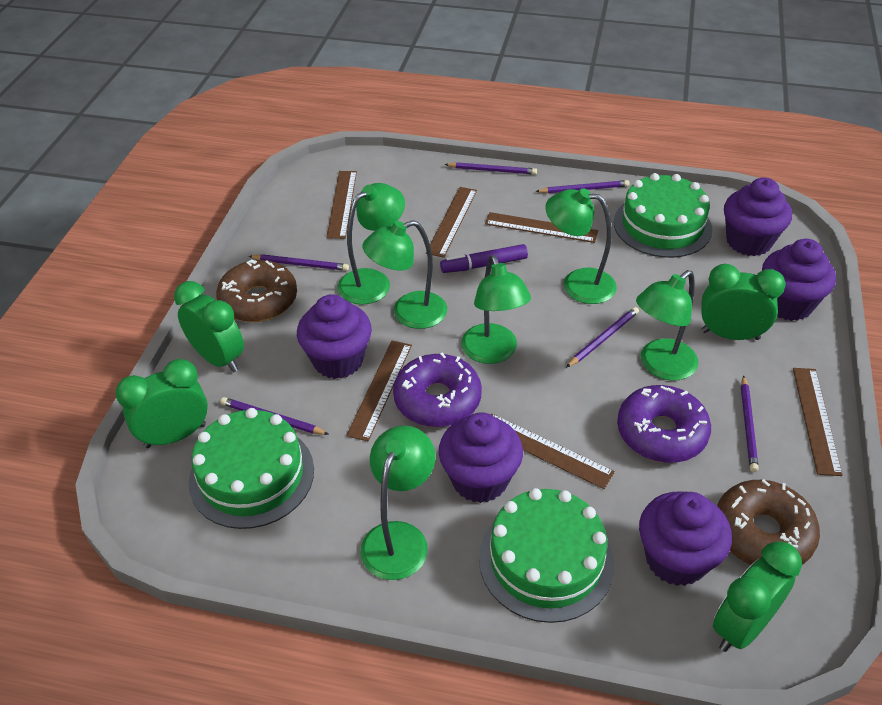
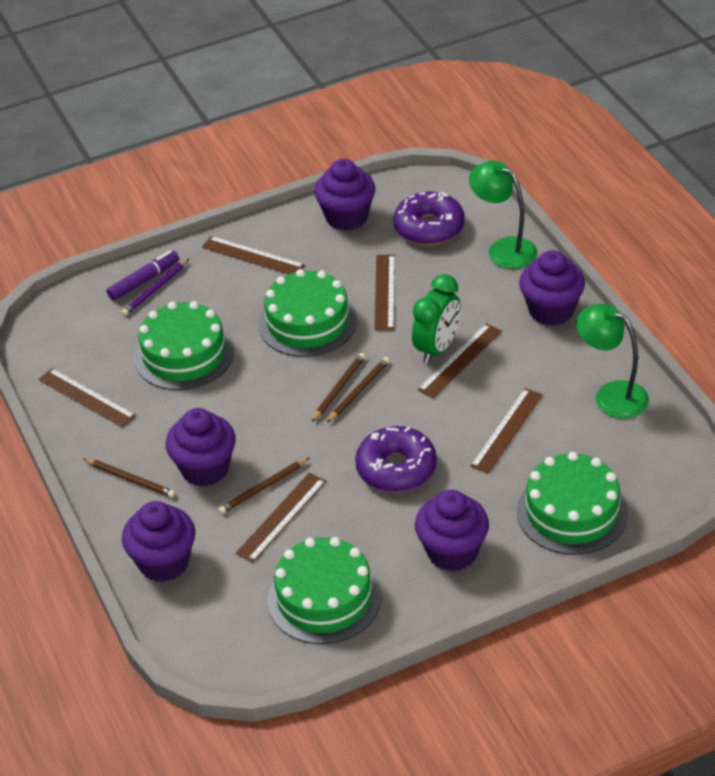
brown donut: 2 -> 0
brown pencil: 0 -> 4
green cake: 3 -> 4
green clock: 4 -> 1
green lamp: 6 -> 2
purple pencil: 6 -> 1

